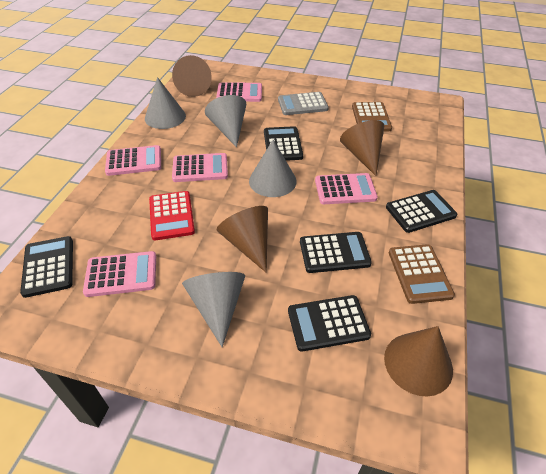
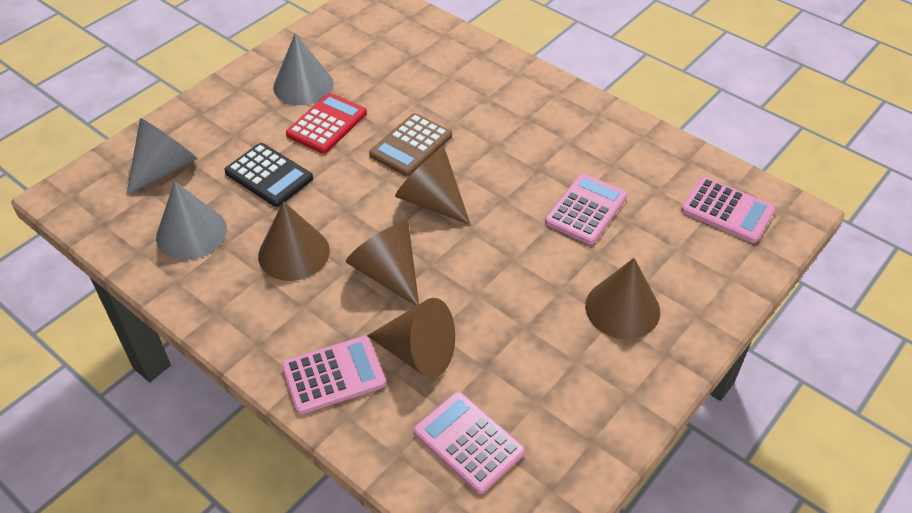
black calculator: 5 -> 1
brown calculator: 2 -> 1
brown cone: 4 -> 5
grey calculator: 1 -> 0
grey cone: 4 -> 3
pink calculator: 5 -> 4

